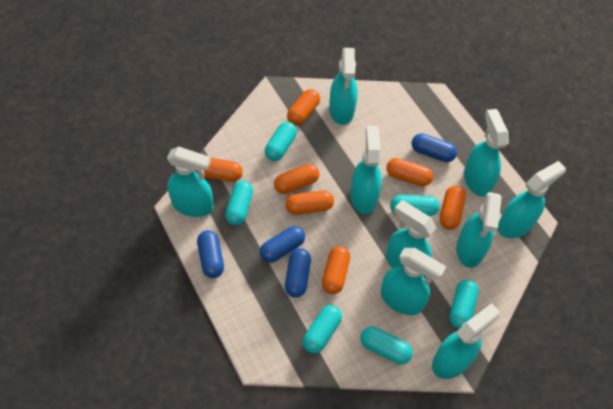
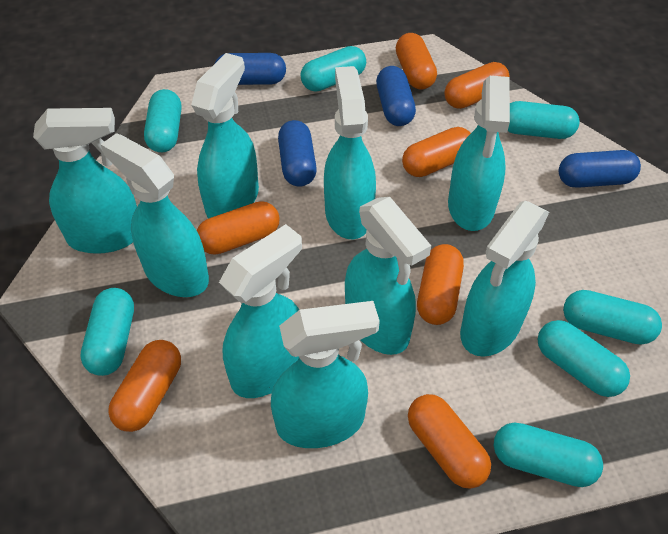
turquoise capsule: 6 -> 7

